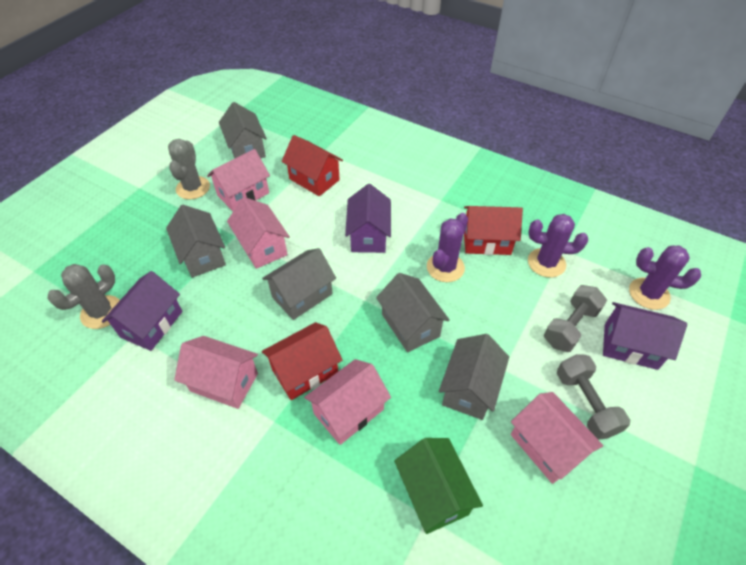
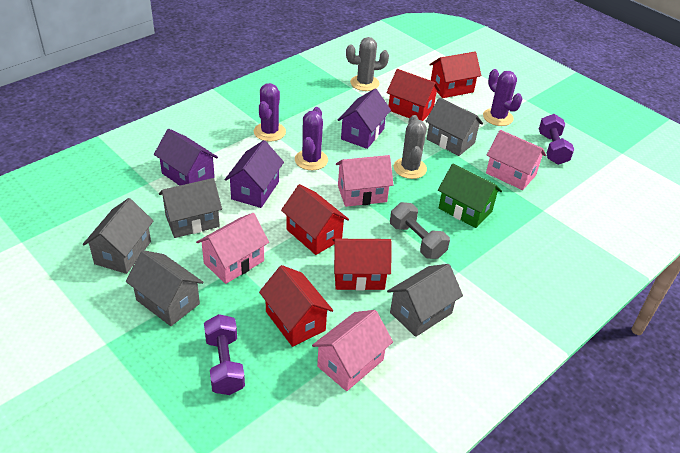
grey dumbbell: 2 -> 1
pink house: 5 -> 4
purple dumbbell: 0 -> 2
red house: 3 -> 5

